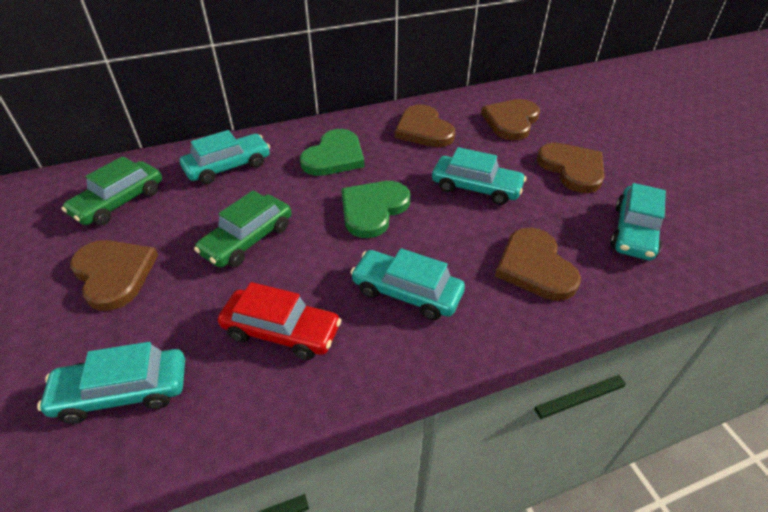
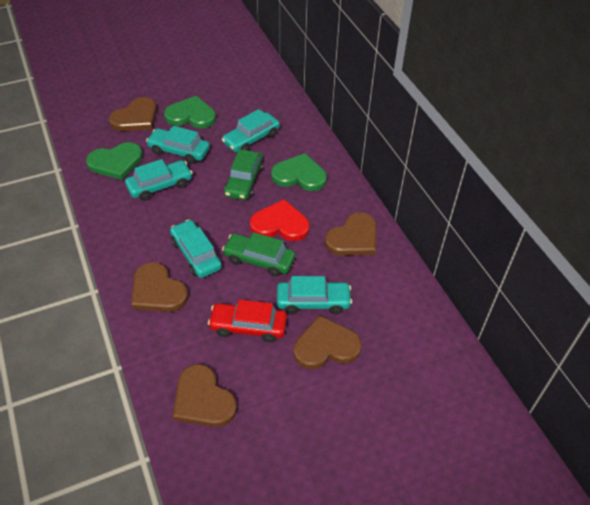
green heart: 2 -> 3
red heart: 0 -> 1

